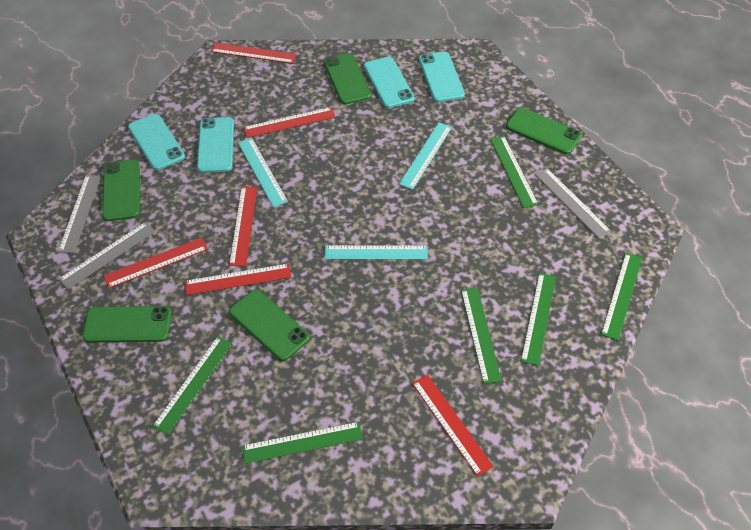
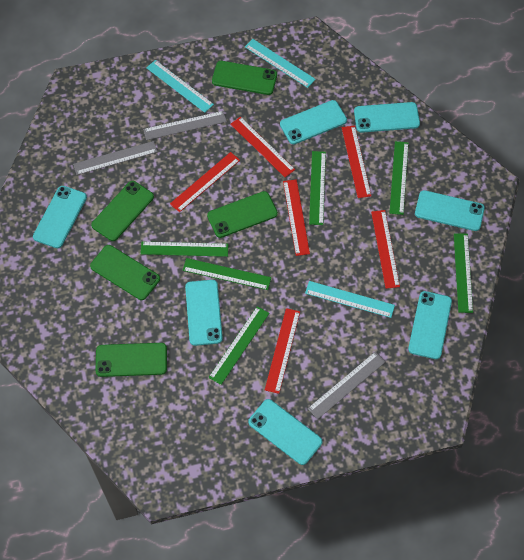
turquoise phone: 4 -> 7

